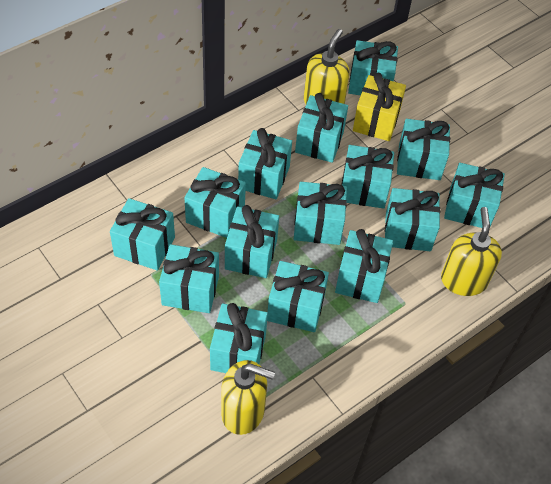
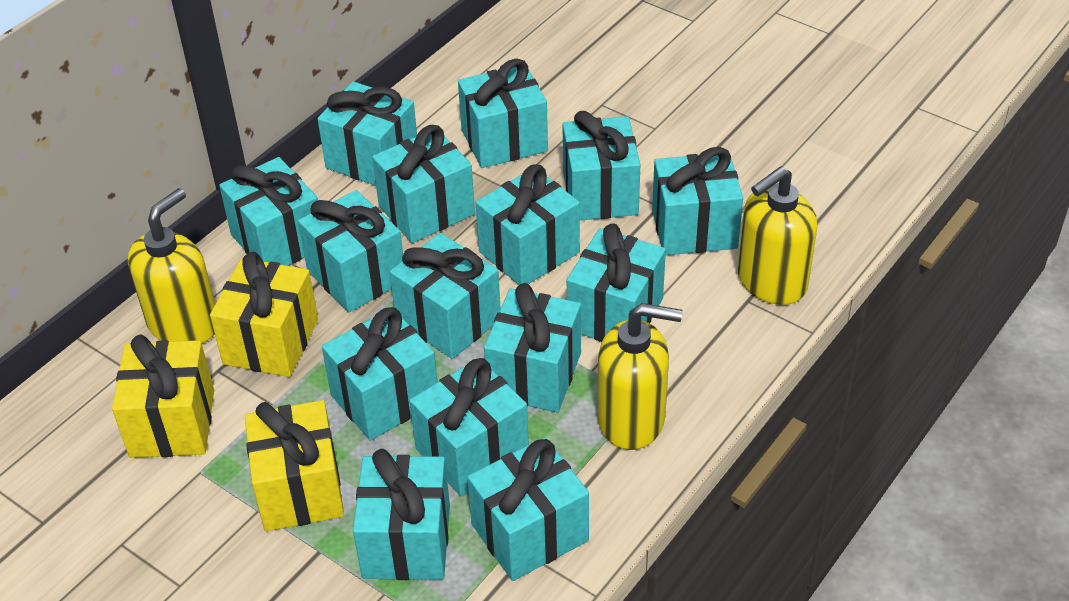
yellow gift: 1 -> 3

